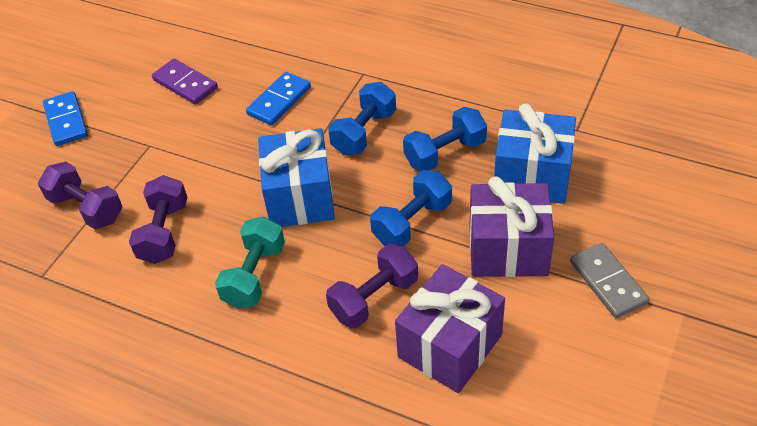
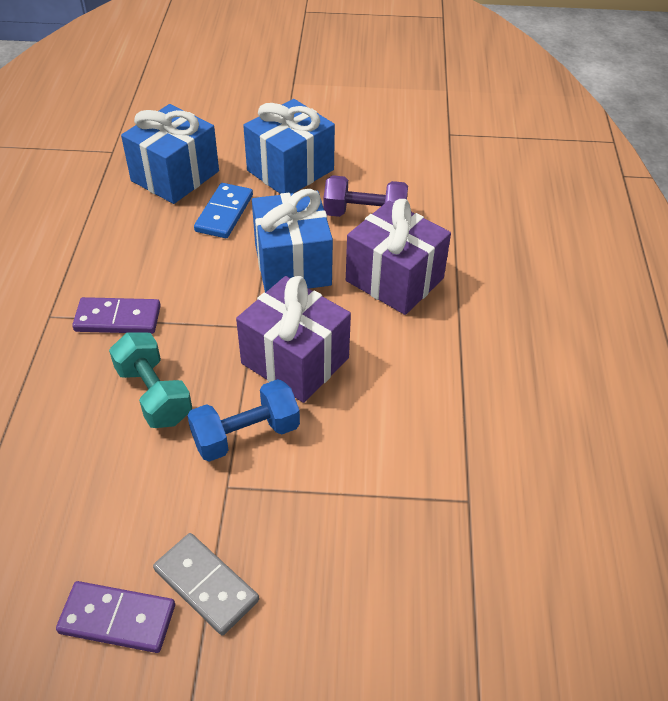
blue domino: 2 -> 1
blue dumbbell: 3 -> 1
blue gift: 2 -> 3
purple domino: 1 -> 2
purple dumbbell: 3 -> 1

